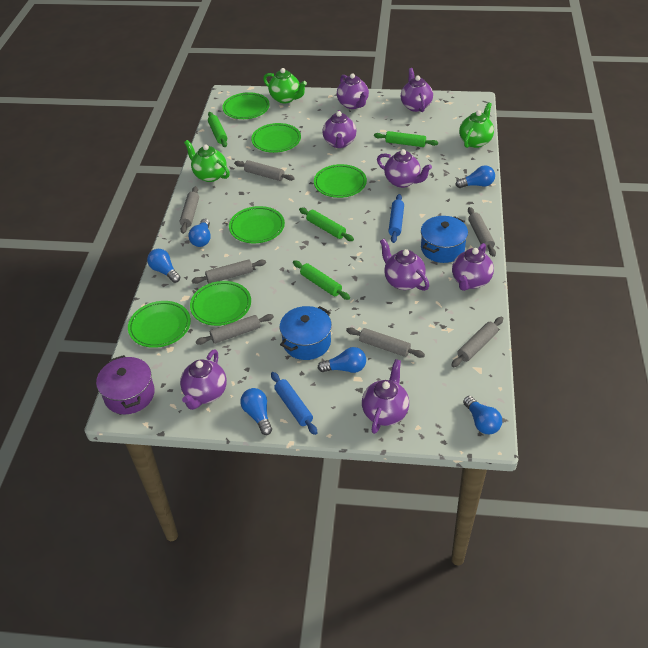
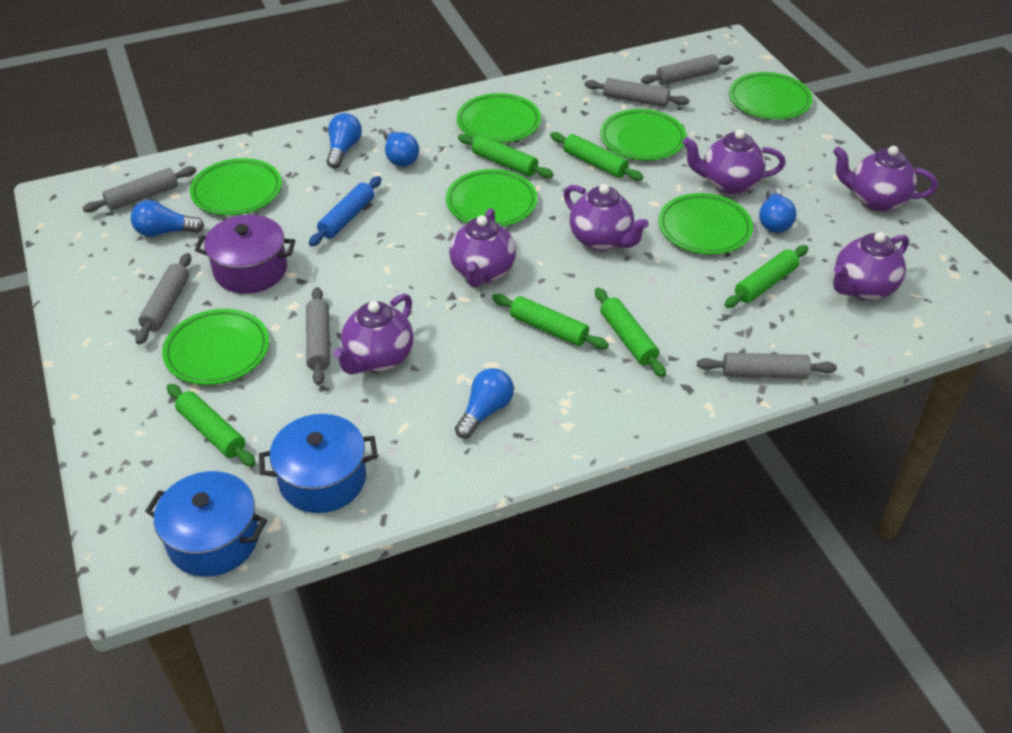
blue light bulb: 6 -> 5
blue rolling pin: 2 -> 1
green plate: 6 -> 7
green rolling pin: 4 -> 6
green teapot: 3 -> 0
grey rolling pin: 7 -> 6
purple teapot: 8 -> 6

